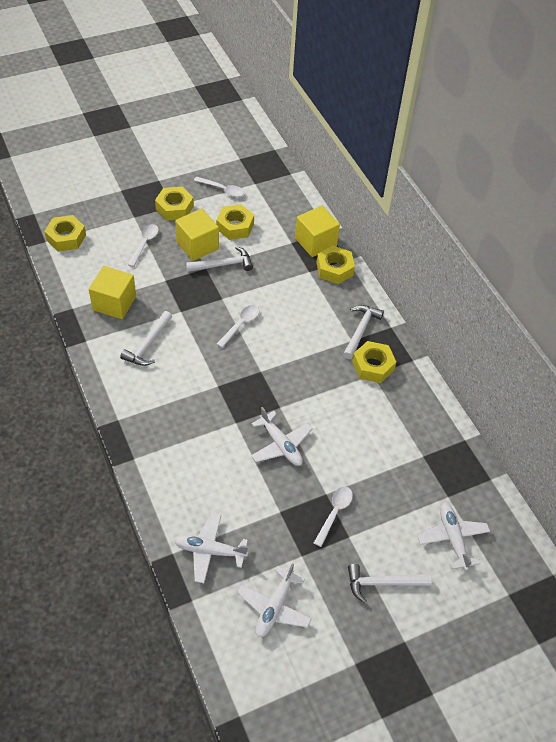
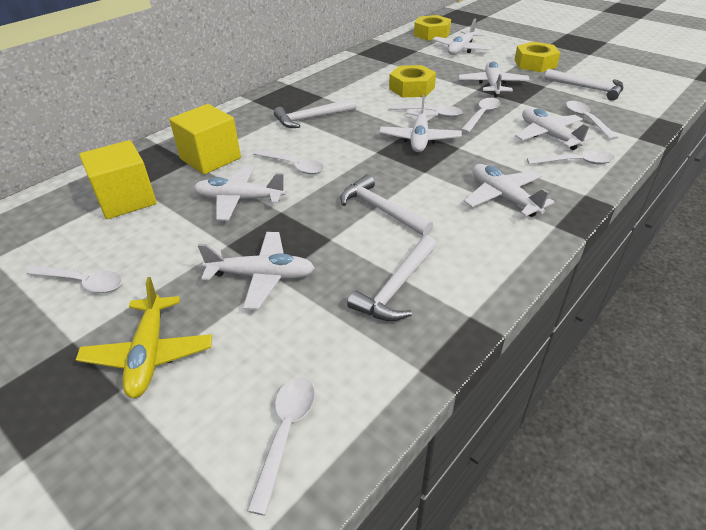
white plane: 4 -> 7
white spoon: 4 -> 7
yellow cube: 3 -> 2
yellow nut: 5 -> 3
yellow plane: 0 -> 1

